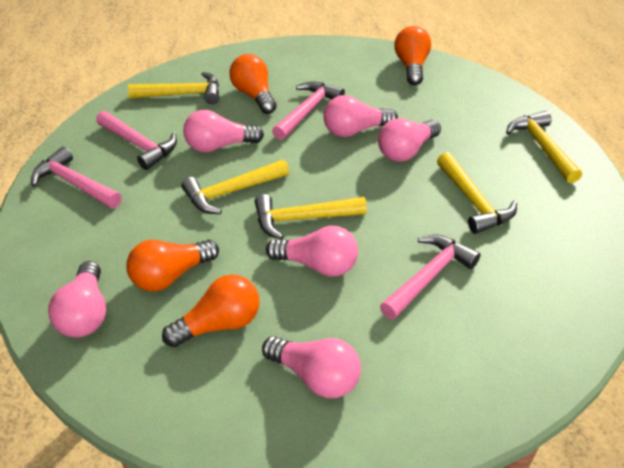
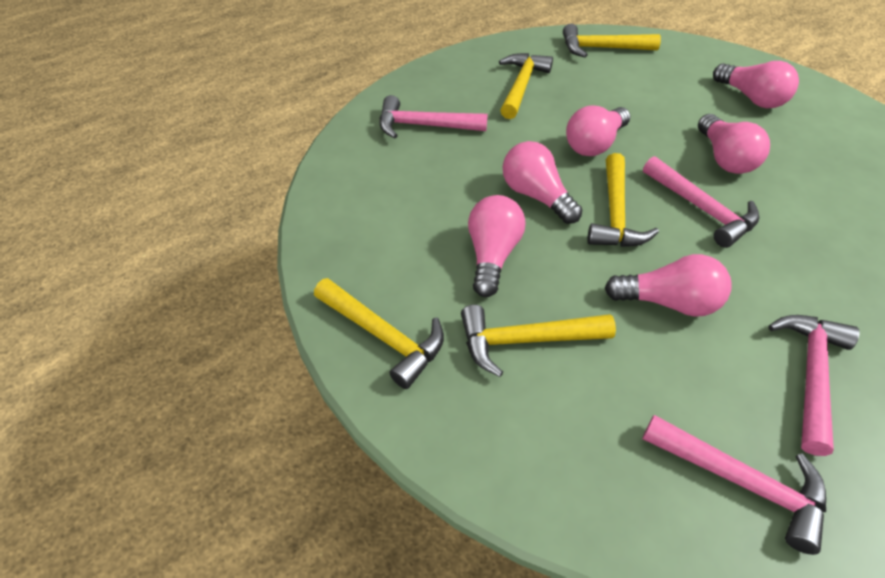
orange light bulb: 4 -> 0

